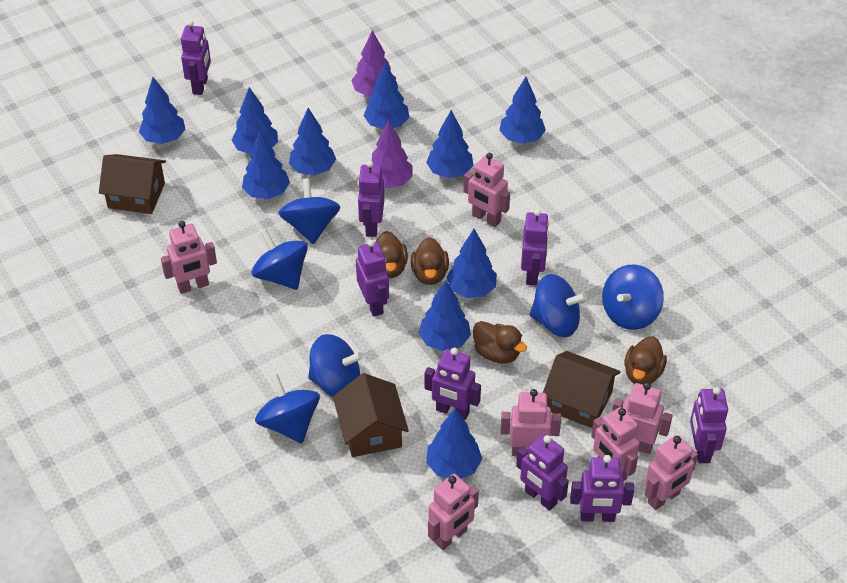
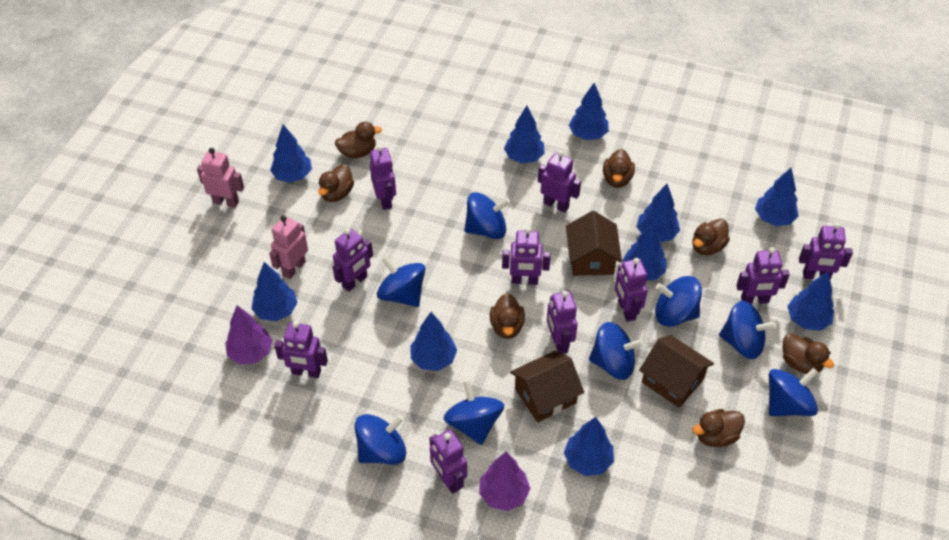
blue spinning top: 6 -> 8
brown duck: 4 -> 7
pink robot: 7 -> 2
purple robot: 8 -> 10

